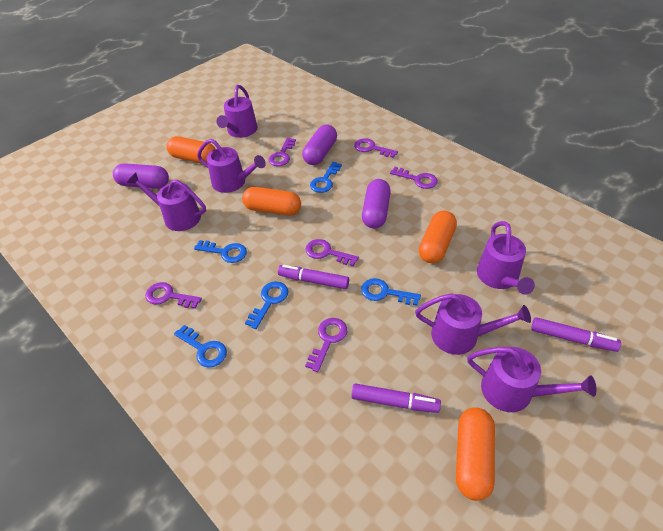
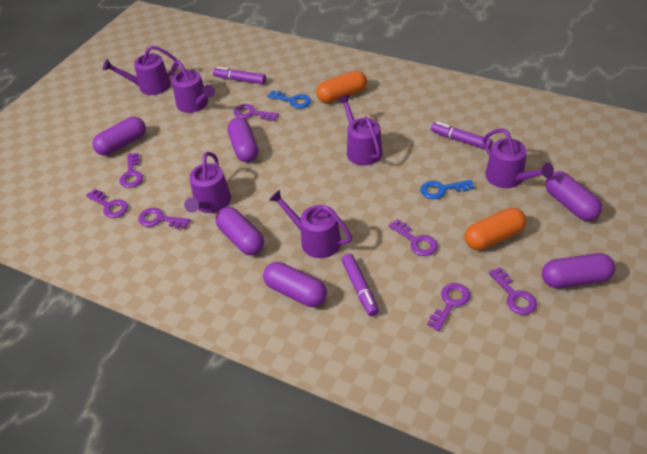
blue key: 5 -> 2
orange capsule: 4 -> 2
purple capsule: 3 -> 6
purple key: 6 -> 7

